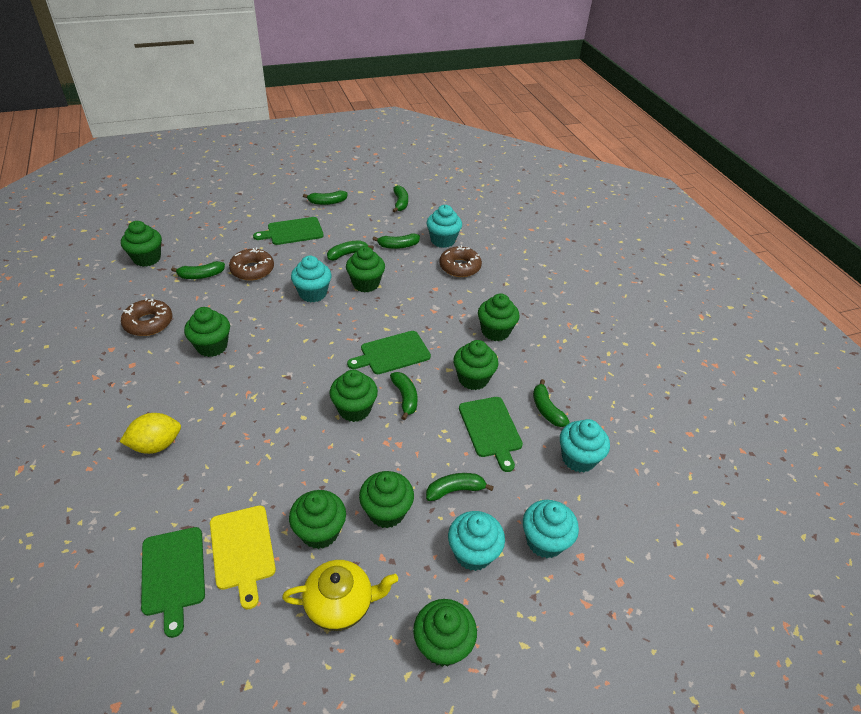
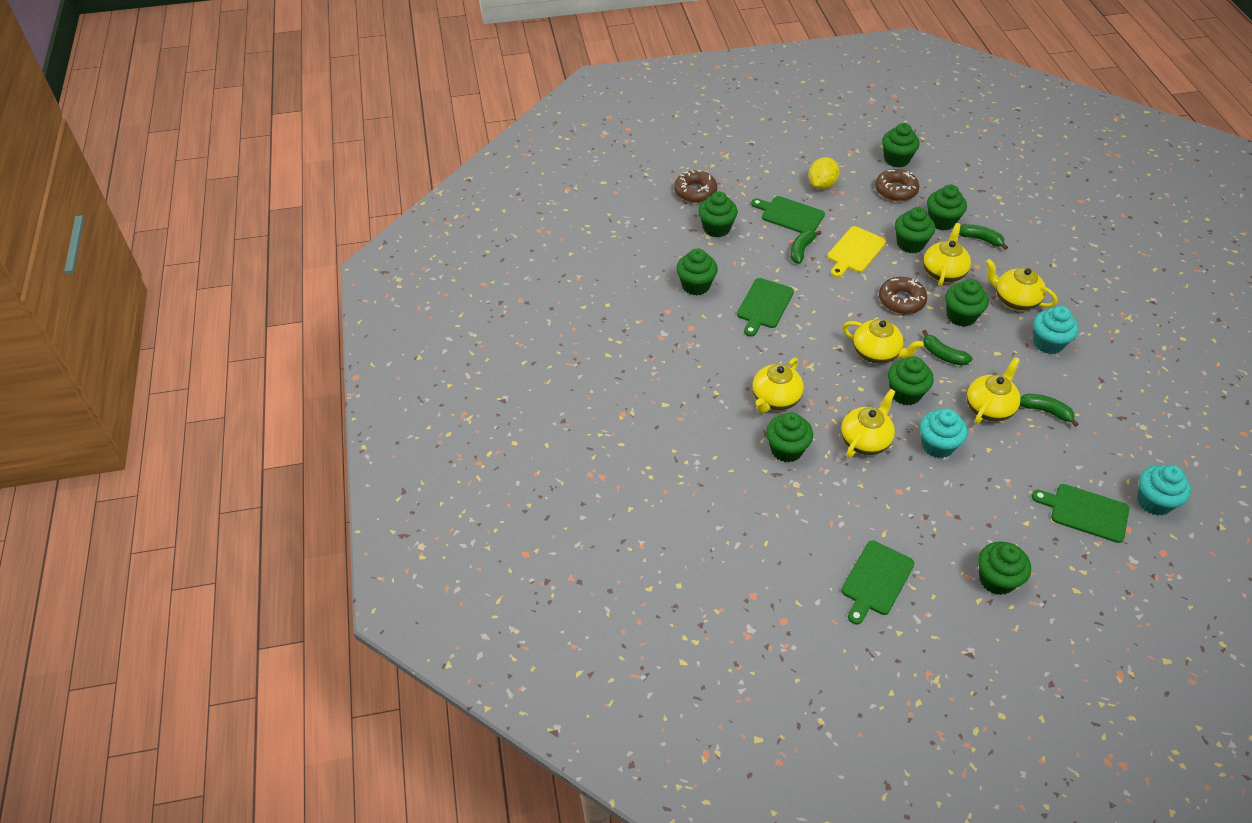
green banana: 8 -> 4
turquoise cupcake: 5 -> 3
yellow teapot: 1 -> 6

